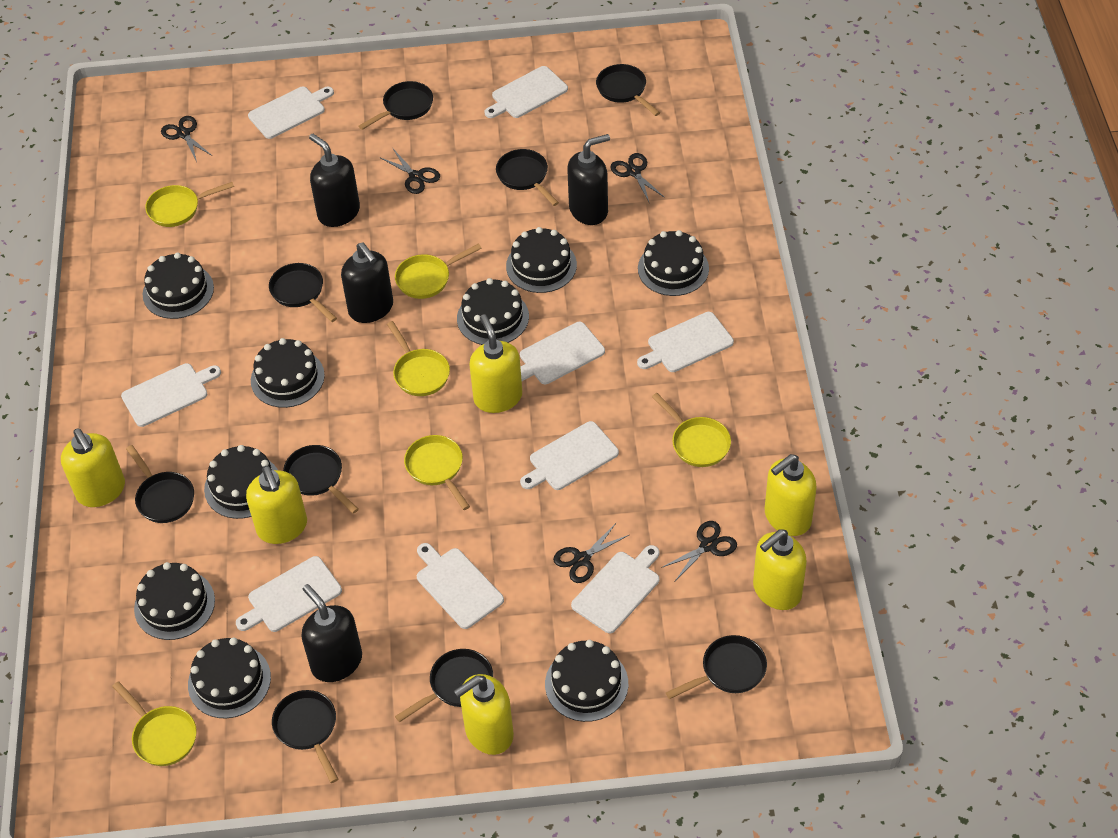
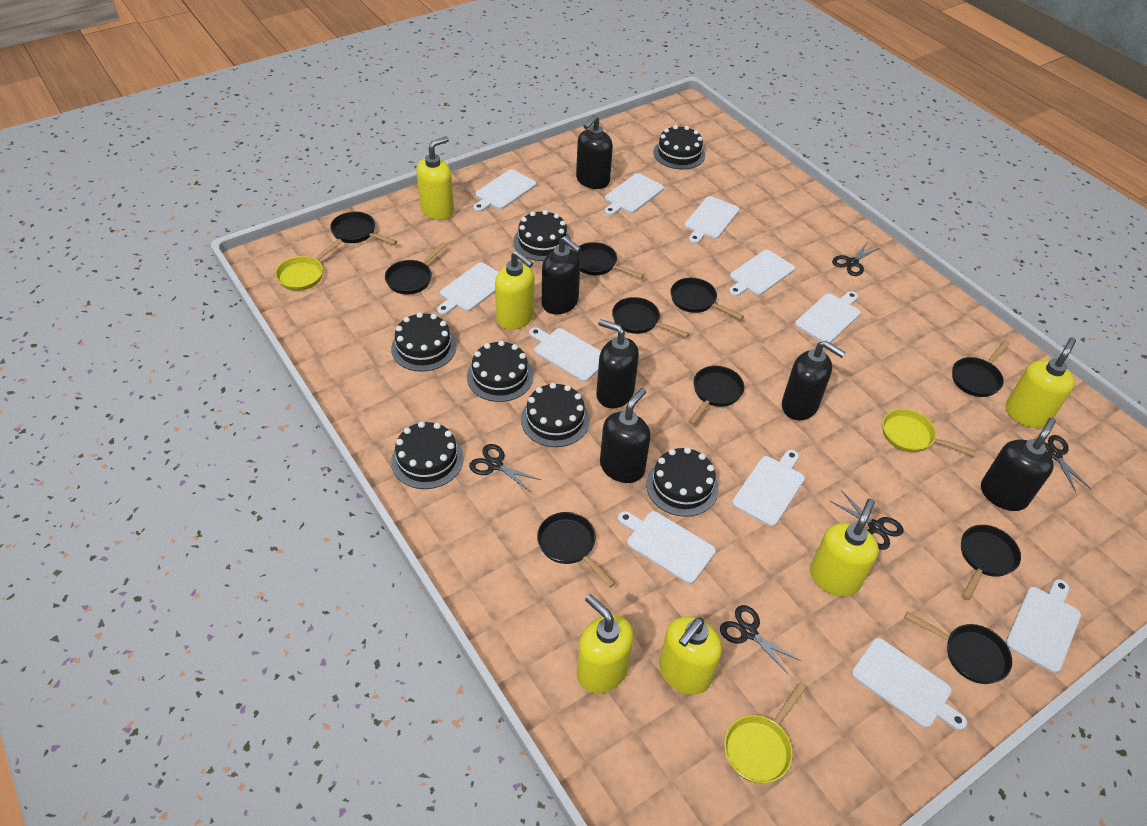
black cake: 9 -> 7
black pan: 9 -> 10
black soap dispenser: 4 -> 6
white cutting board: 9 -> 11
yellow pan: 6 -> 3

